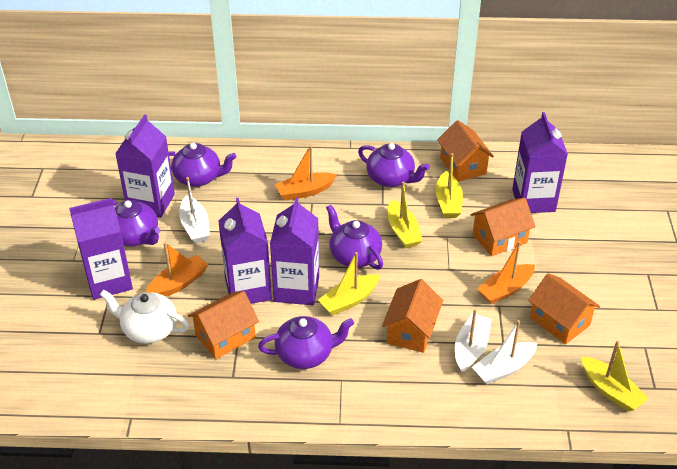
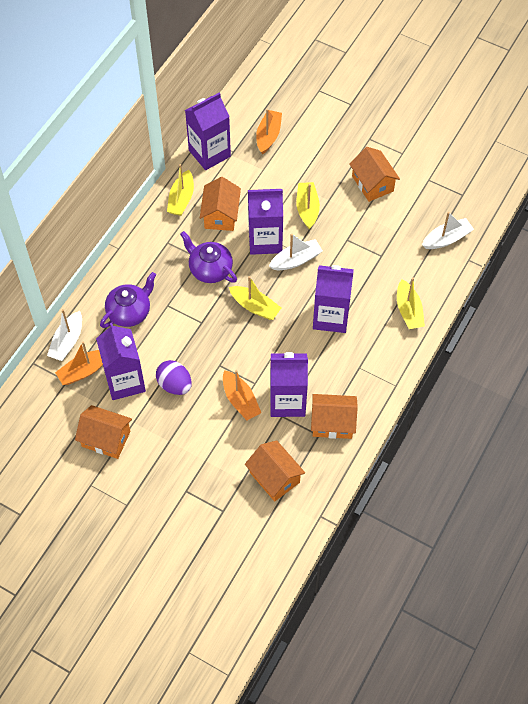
purple egg: 0 -> 1
purple teapot: 5 -> 2
white teapot: 1 -> 0

